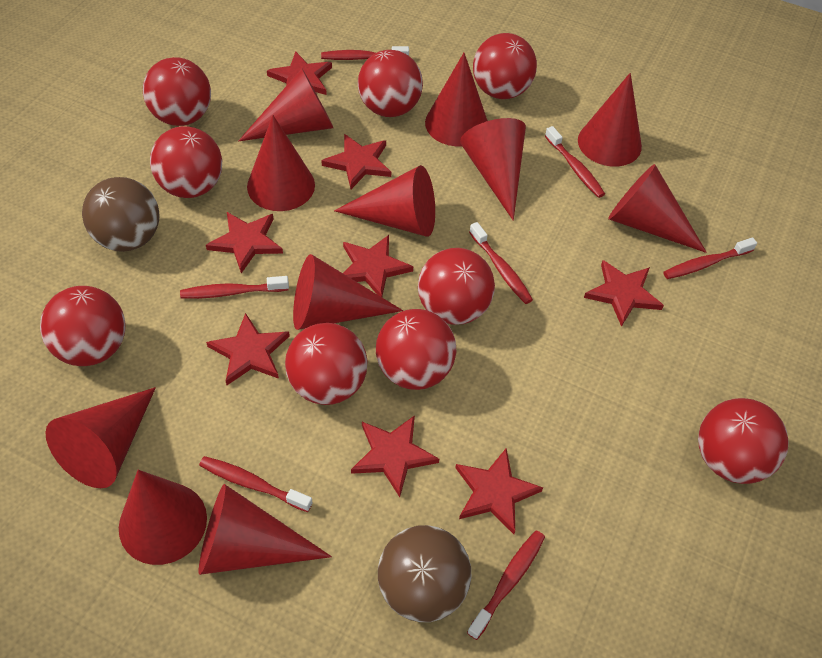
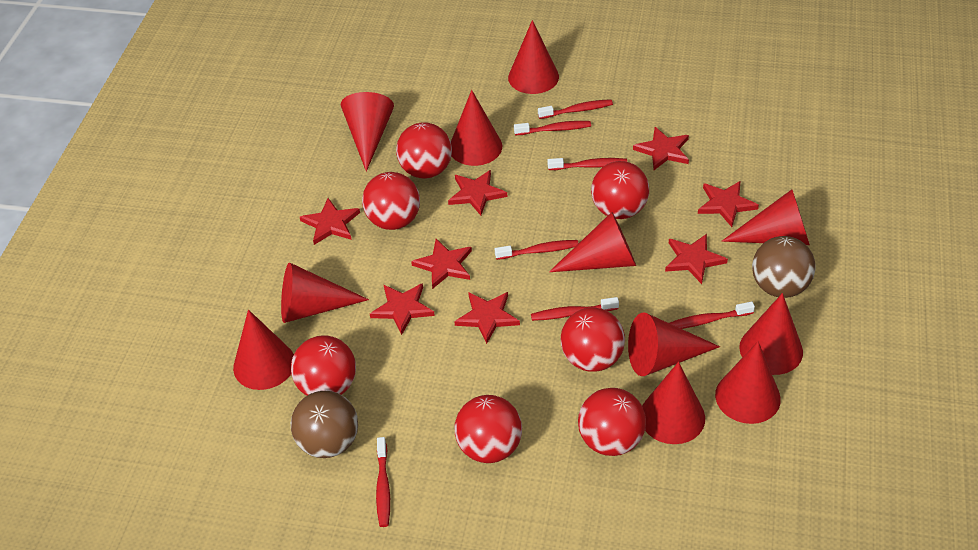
red ball: 9 -> 7

